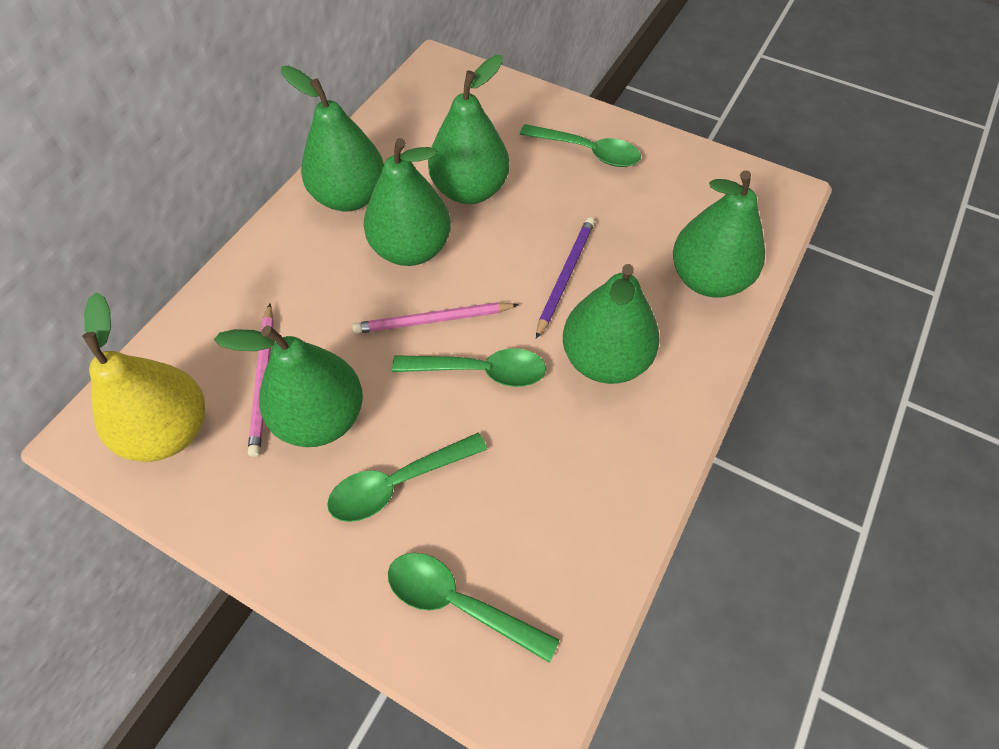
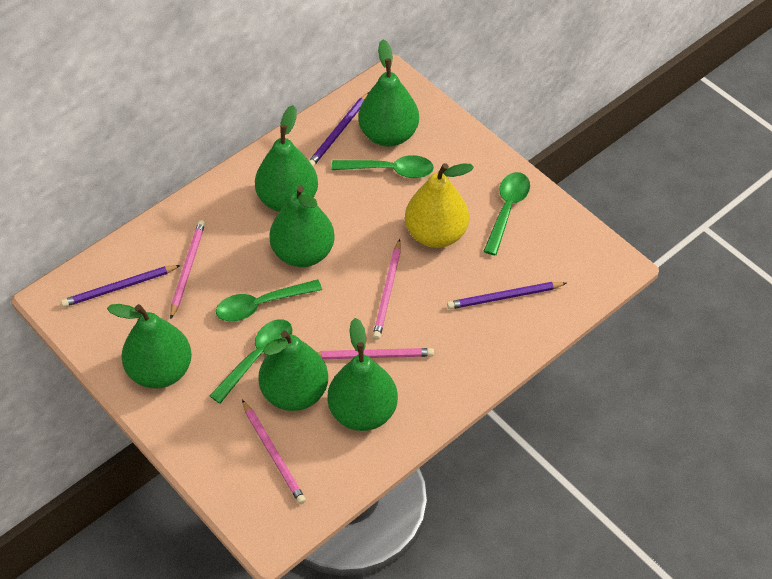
pink pencil: 2 -> 4
purple pencil: 1 -> 3

